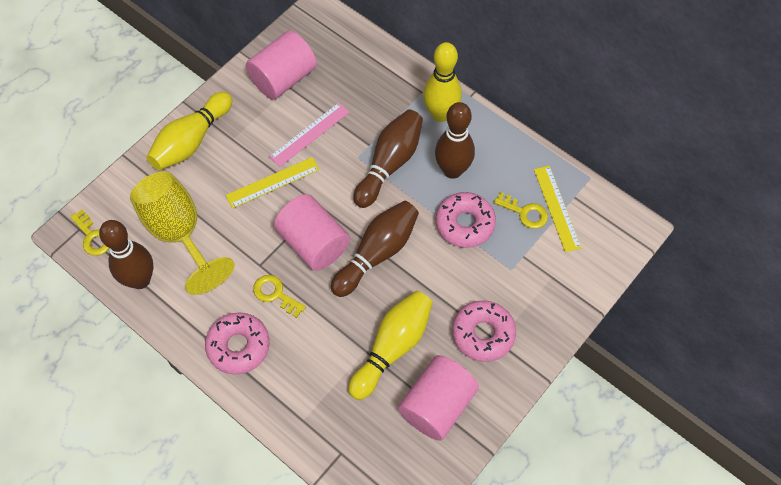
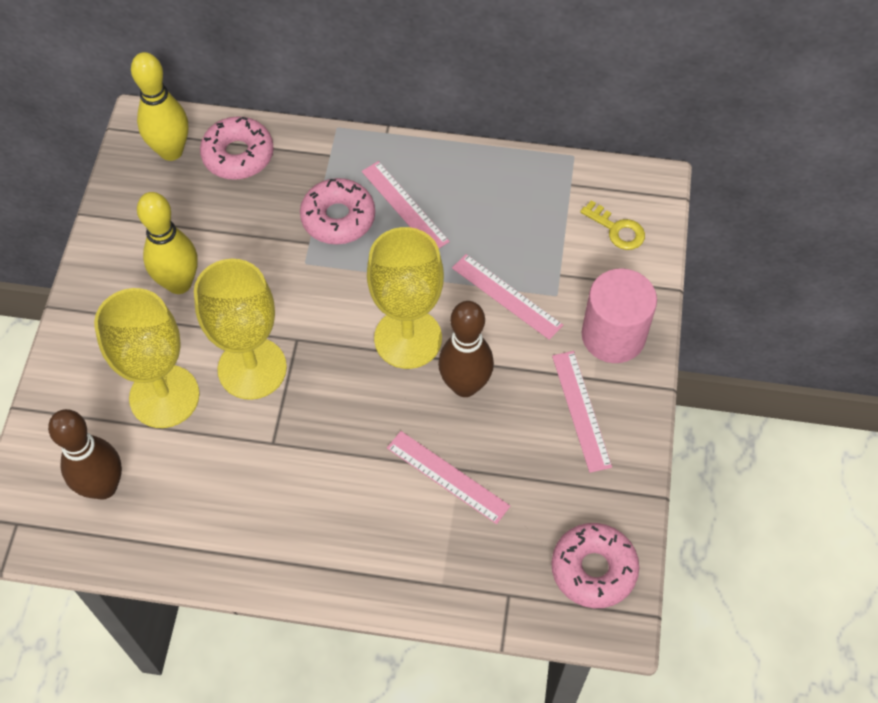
brown bowling pin: 4 -> 2
pink cylinder: 3 -> 1
pink ruler: 1 -> 4
yellow bowling pin: 3 -> 2
yellow goblet: 1 -> 3
yellow key: 3 -> 1
yellow ruler: 2 -> 0

